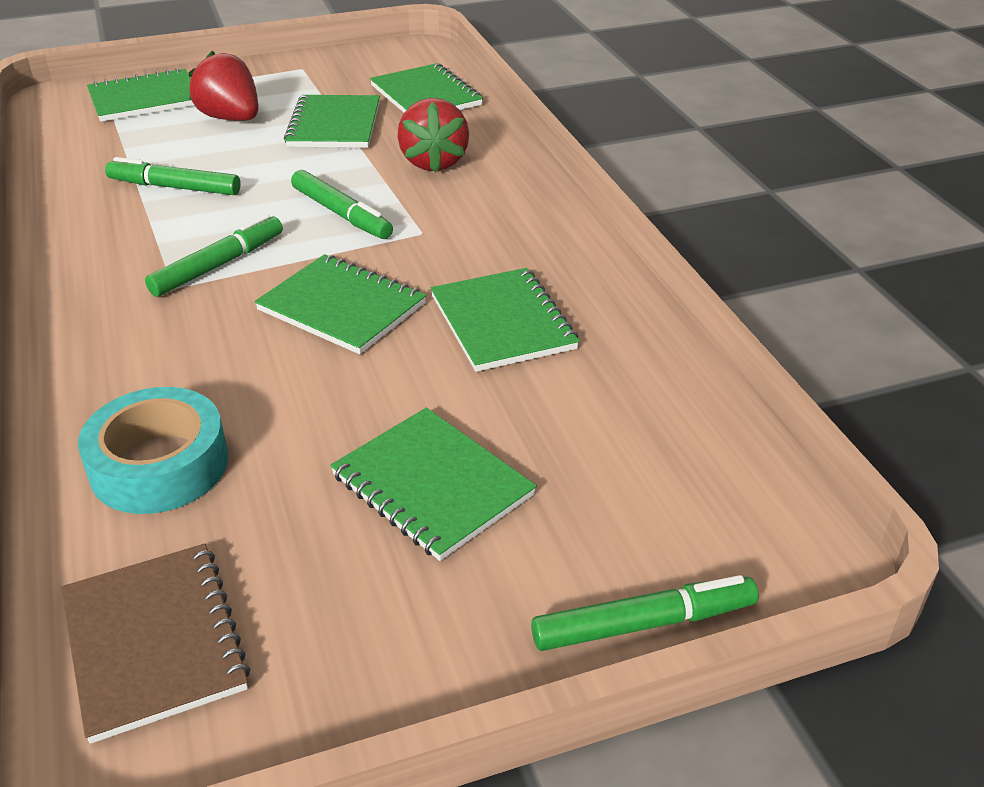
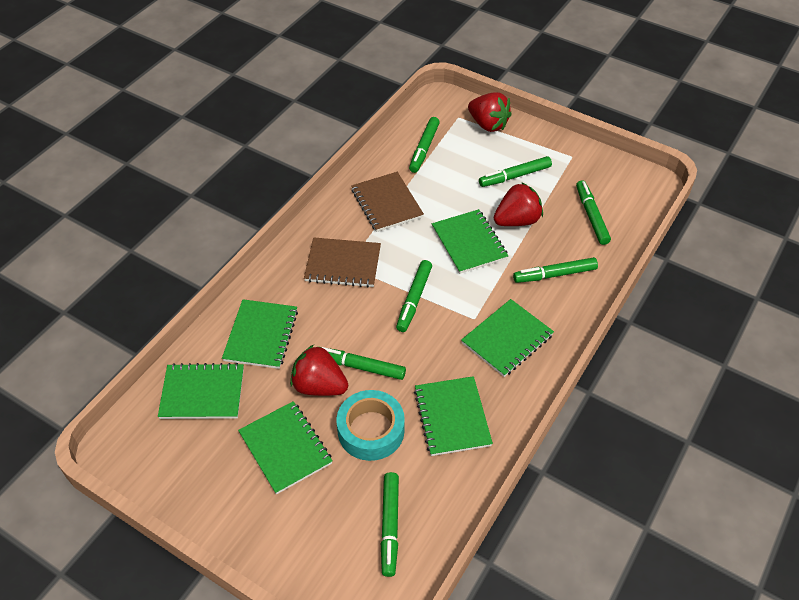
brown notebook: 1 -> 2
green marker: 4 -> 7
red strawberry: 2 -> 3

